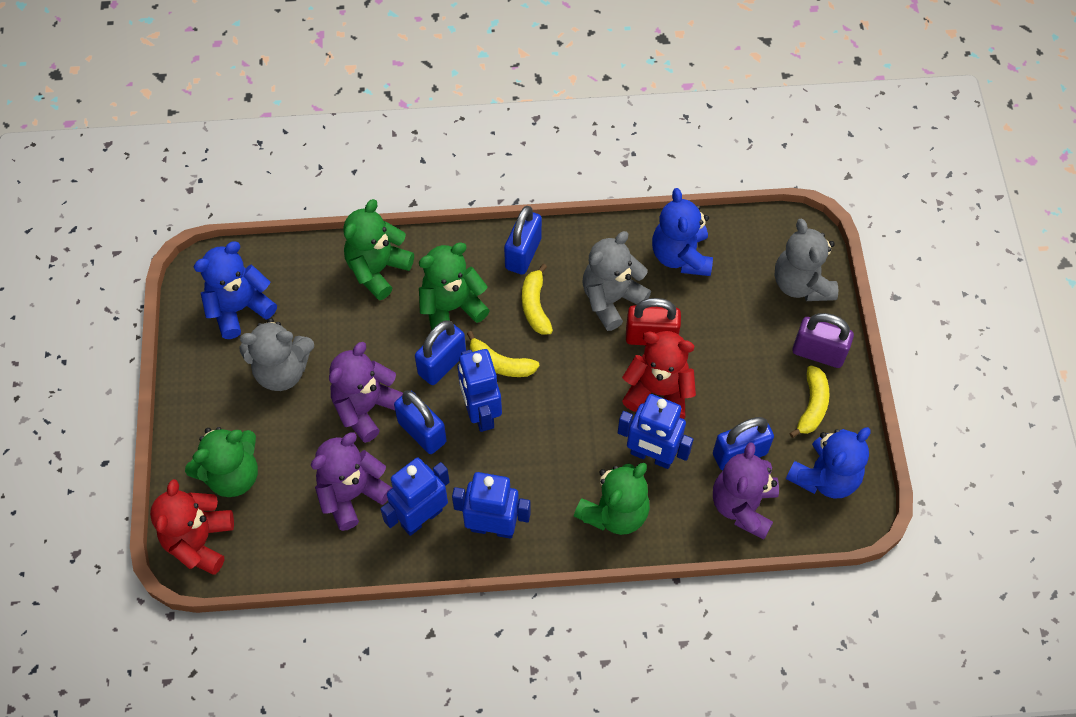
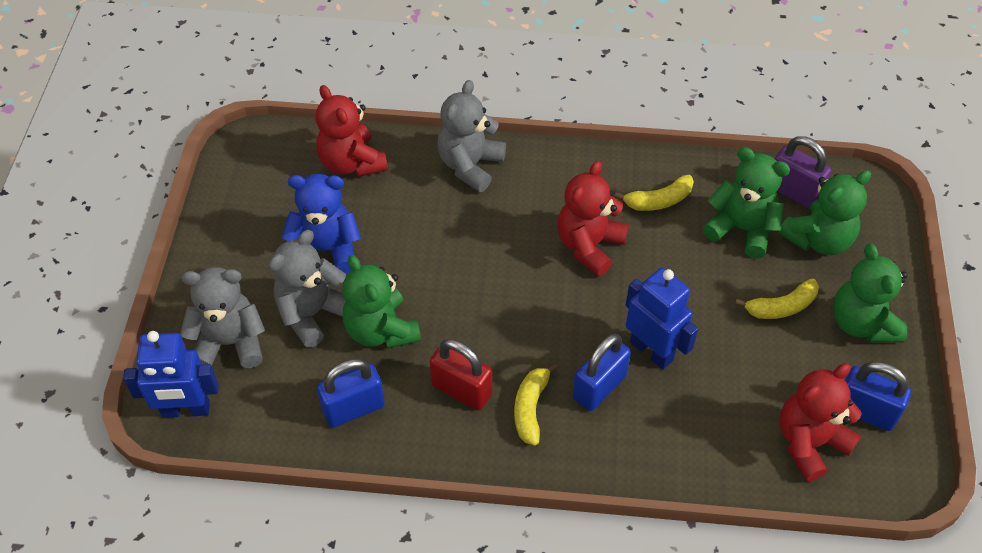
blue padlock: 4 -> 3
blue robot: 4 -> 2
blue teddy bear: 3 -> 1
purple teddy bear: 3 -> 0
red teddy bear: 2 -> 3

